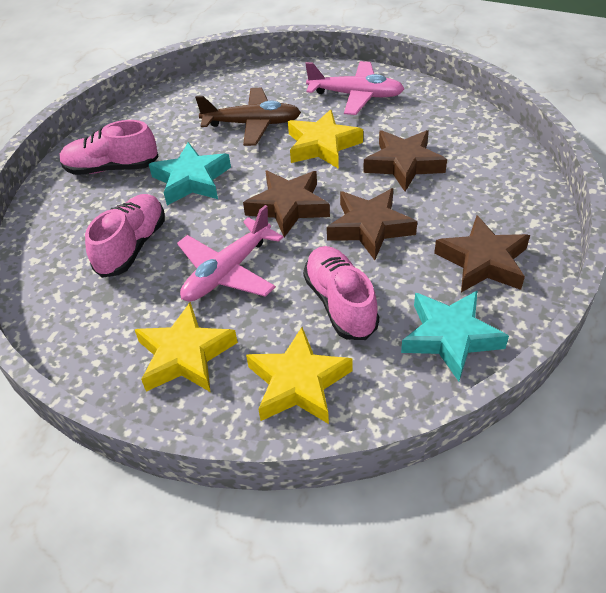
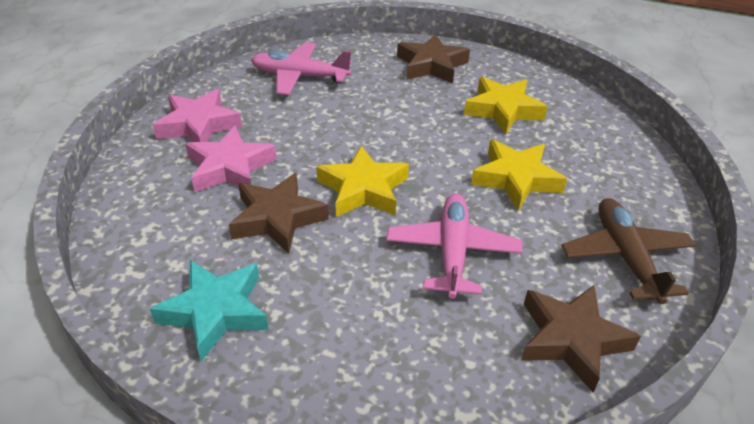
brown star: 4 -> 3
pink shoe: 3 -> 0
pink star: 0 -> 2
turquoise star: 2 -> 1

